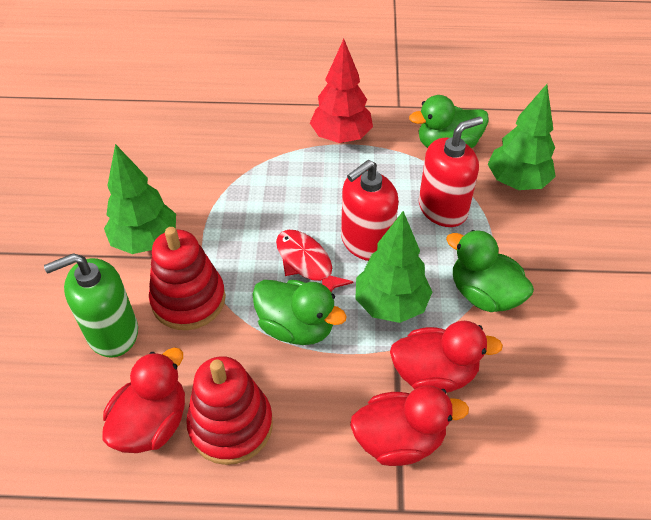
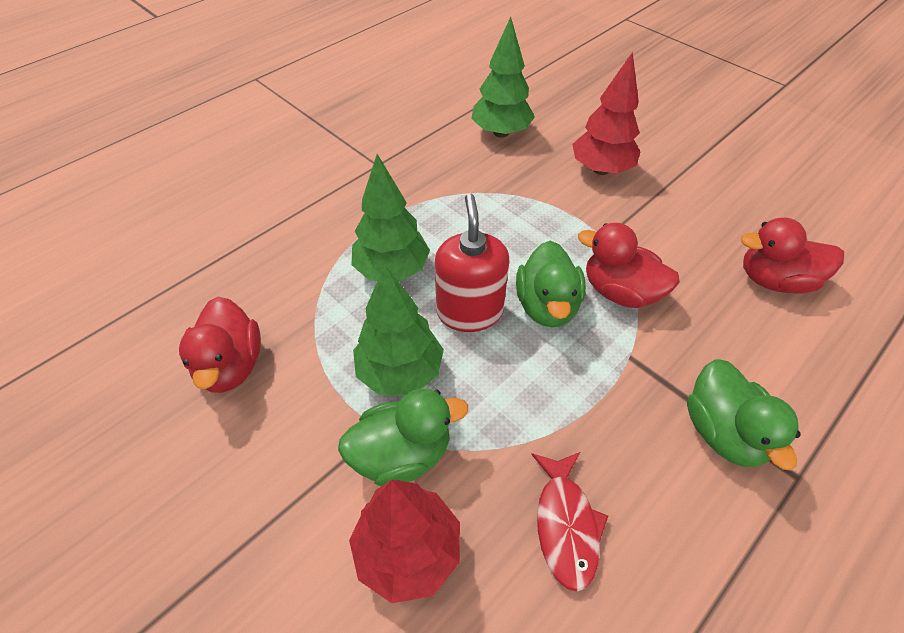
green soap dispenser: 1 -> 0
red soap dispenser: 2 -> 1
red stacking toy: 2 -> 0
red tree: 1 -> 2

